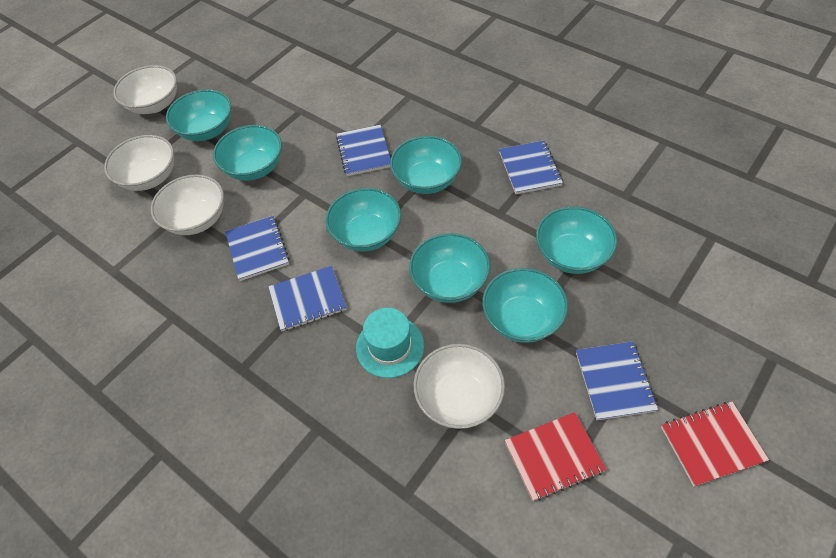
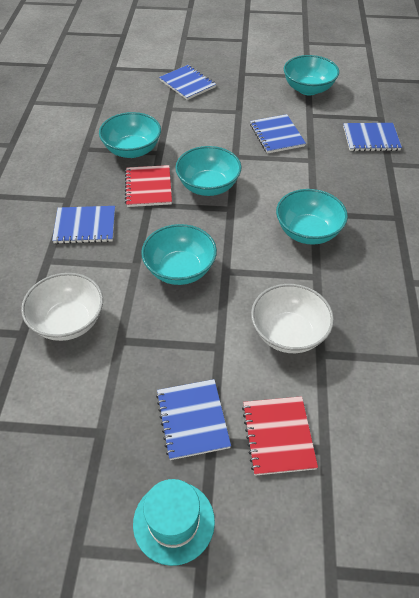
turquoise bowl: 7 -> 5
white bowl: 4 -> 2

